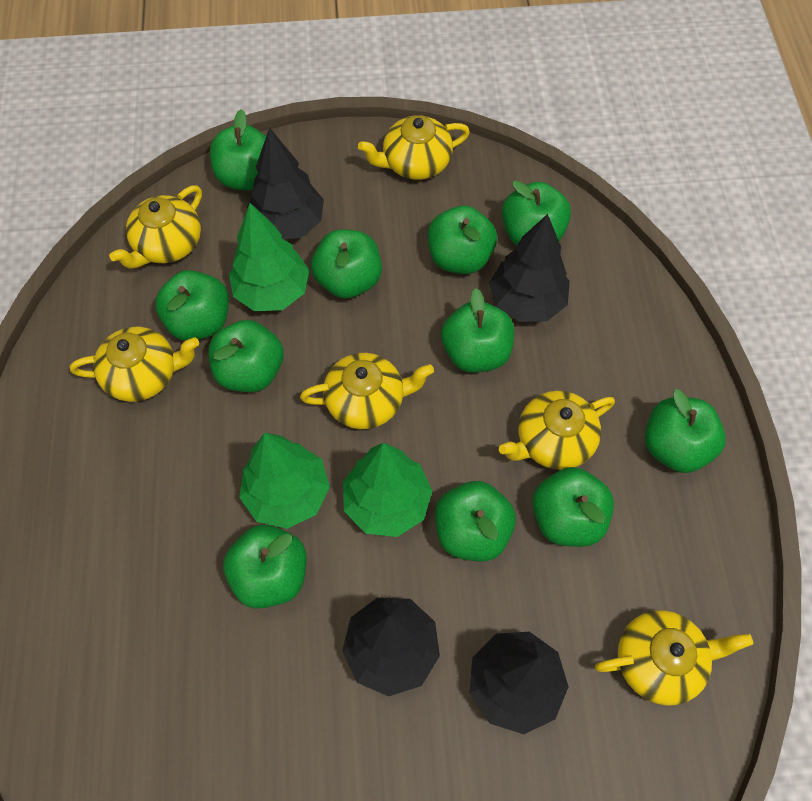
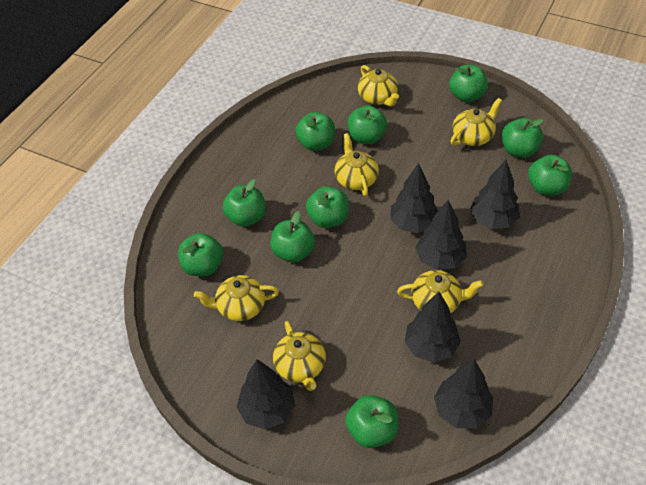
black tree: 4 -> 6
green apple: 11 -> 10
green tree: 3 -> 0

